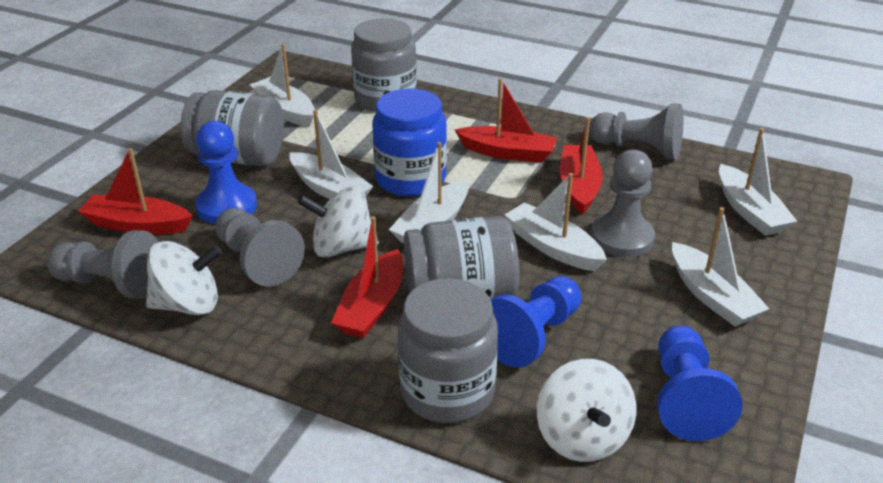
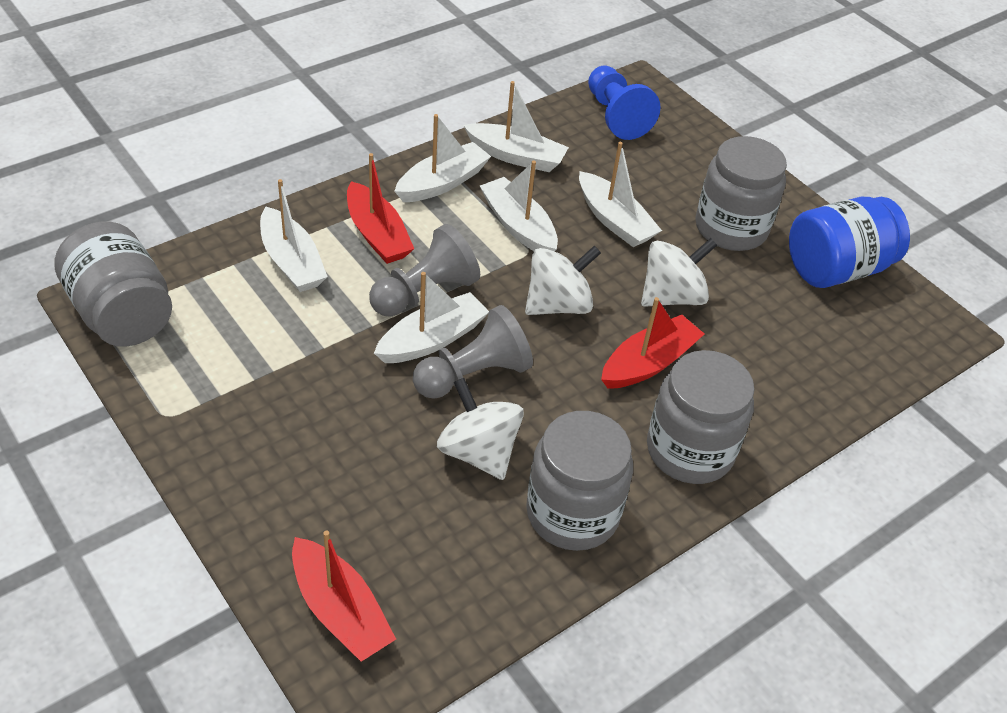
blue pawn: 3 -> 1
grey pawn: 4 -> 2
red boat: 4 -> 3

